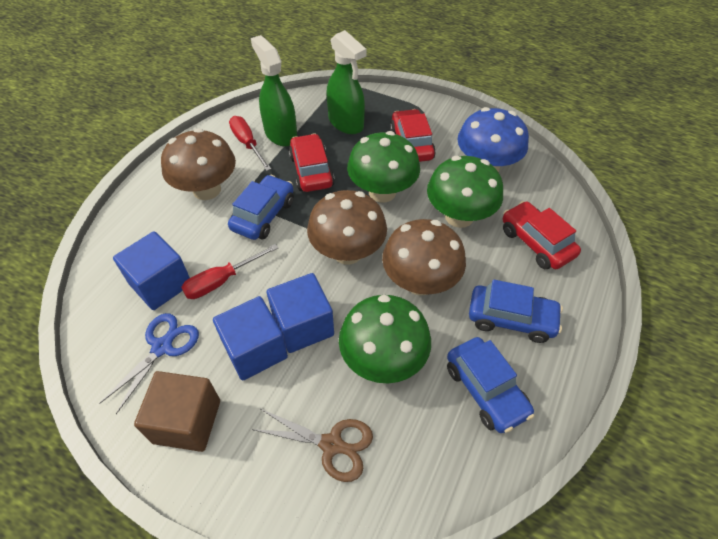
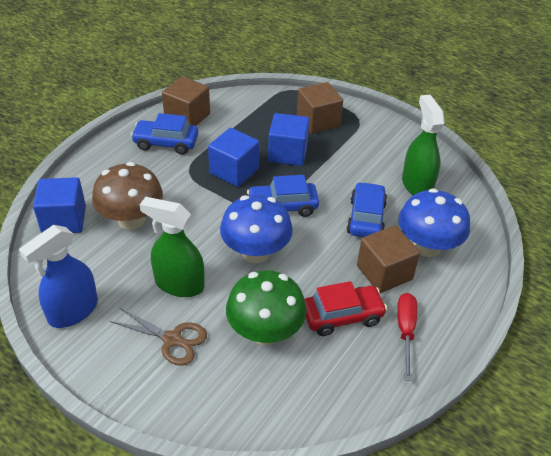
blue mushroom: 1 -> 2
blue scissors: 1 -> 0
blue spray bottle: 0 -> 1
brown cube: 1 -> 3
brown mushroom: 3 -> 1
green mushroom: 3 -> 1
red car: 3 -> 1
red screwdriver: 2 -> 1

